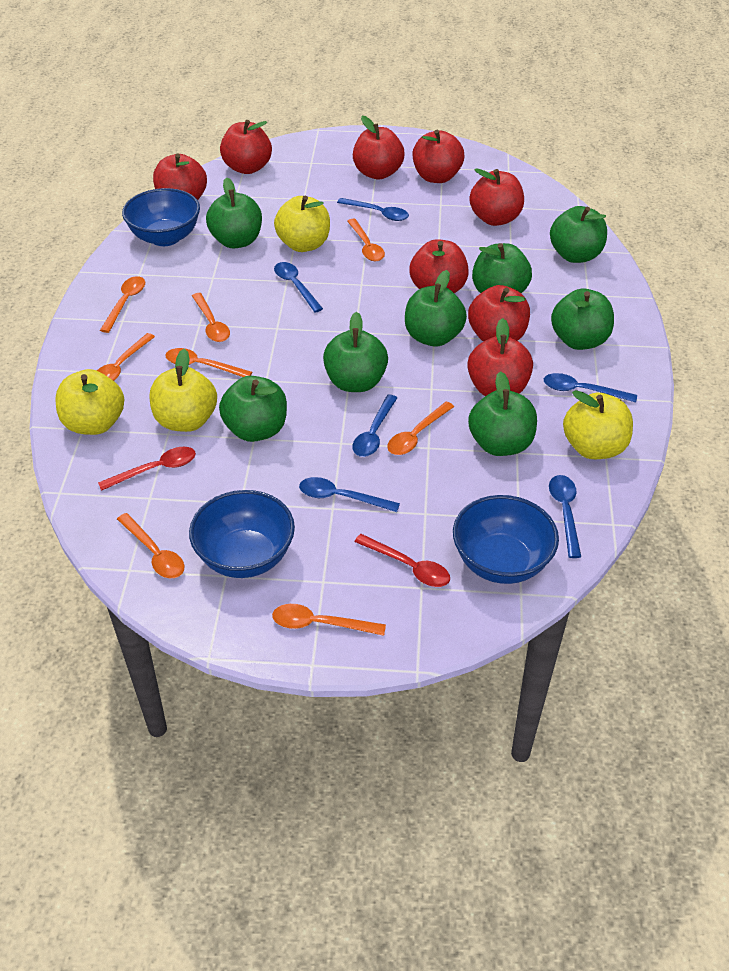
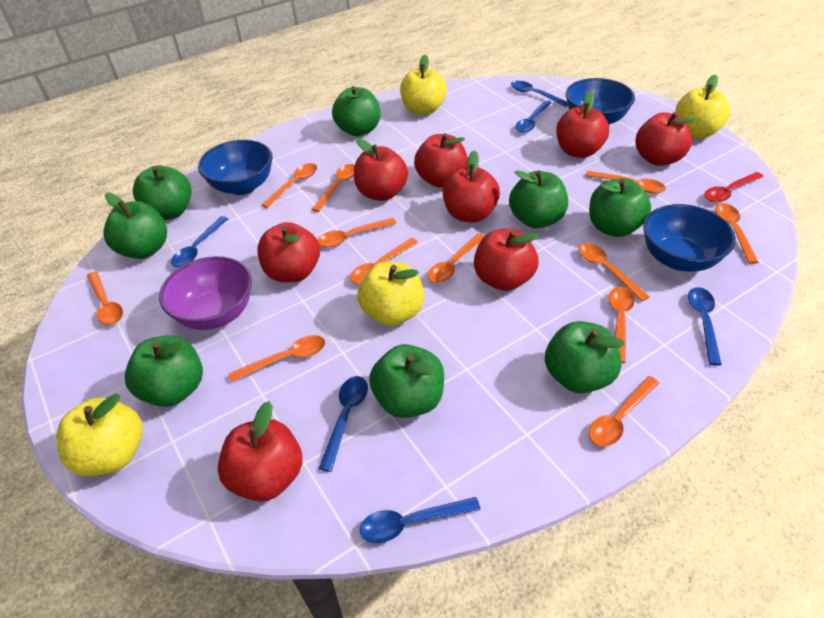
orange spoon: 8 -> 12
purple bowl: 0 -> 1
red spoon: 2 -> 1

